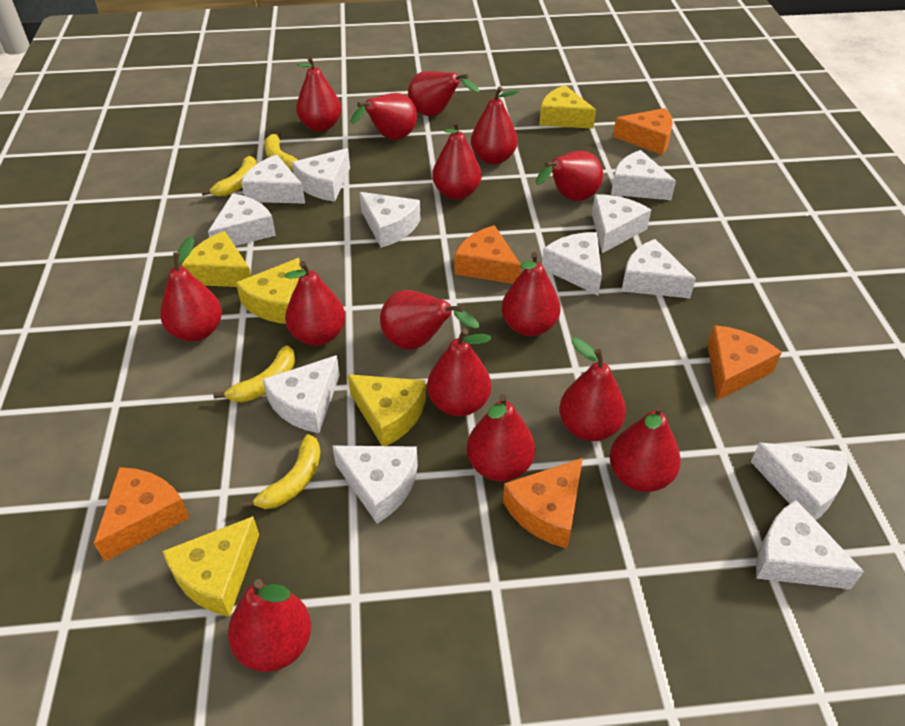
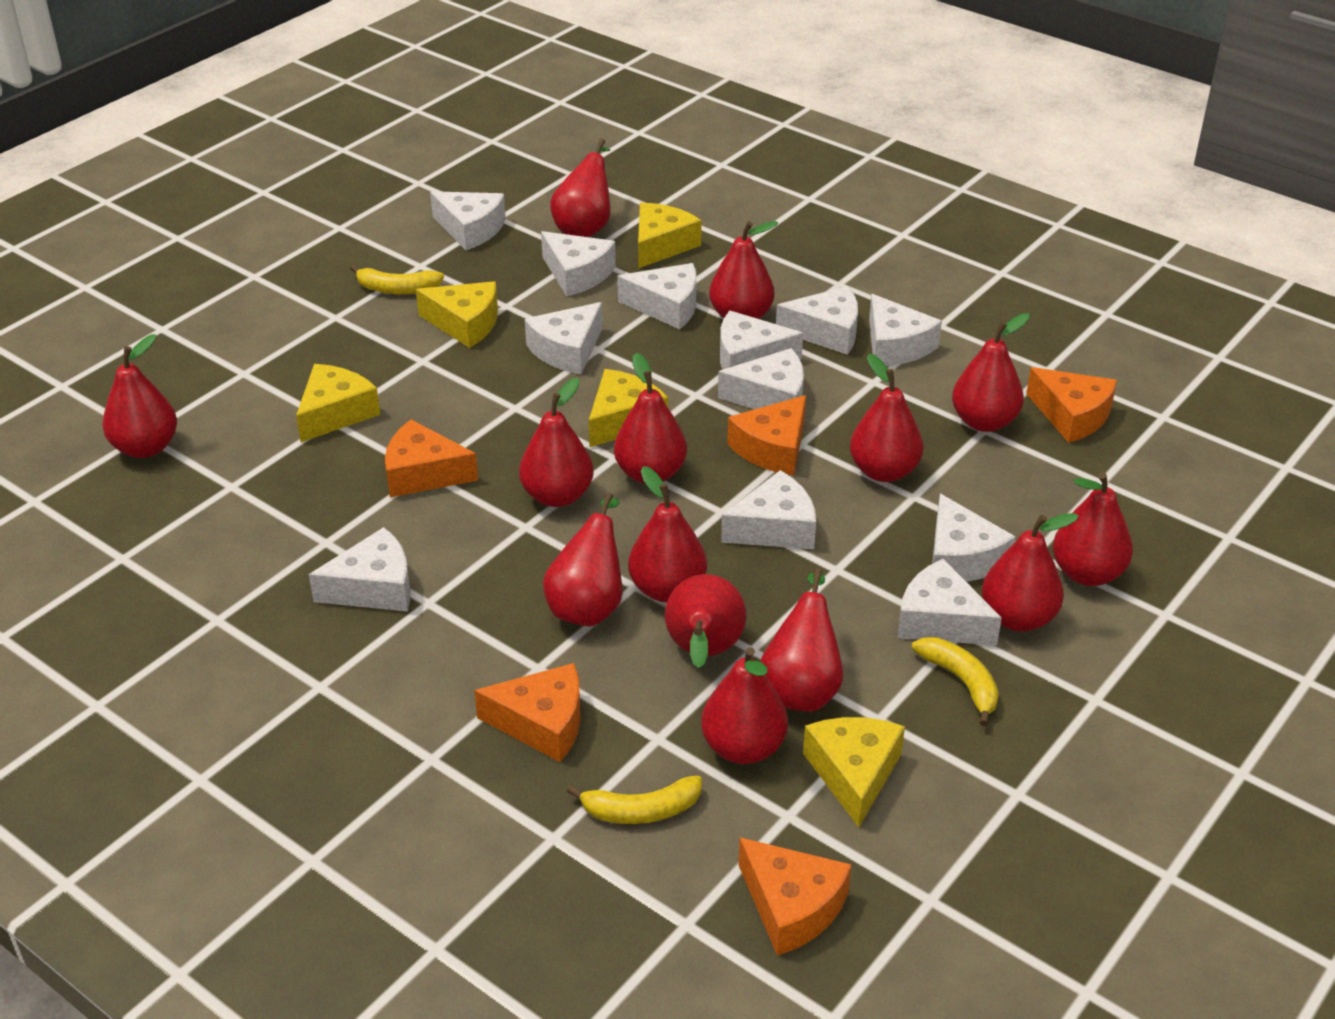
red pear: 15 -> 14
yellow banana: 4 -> 3

